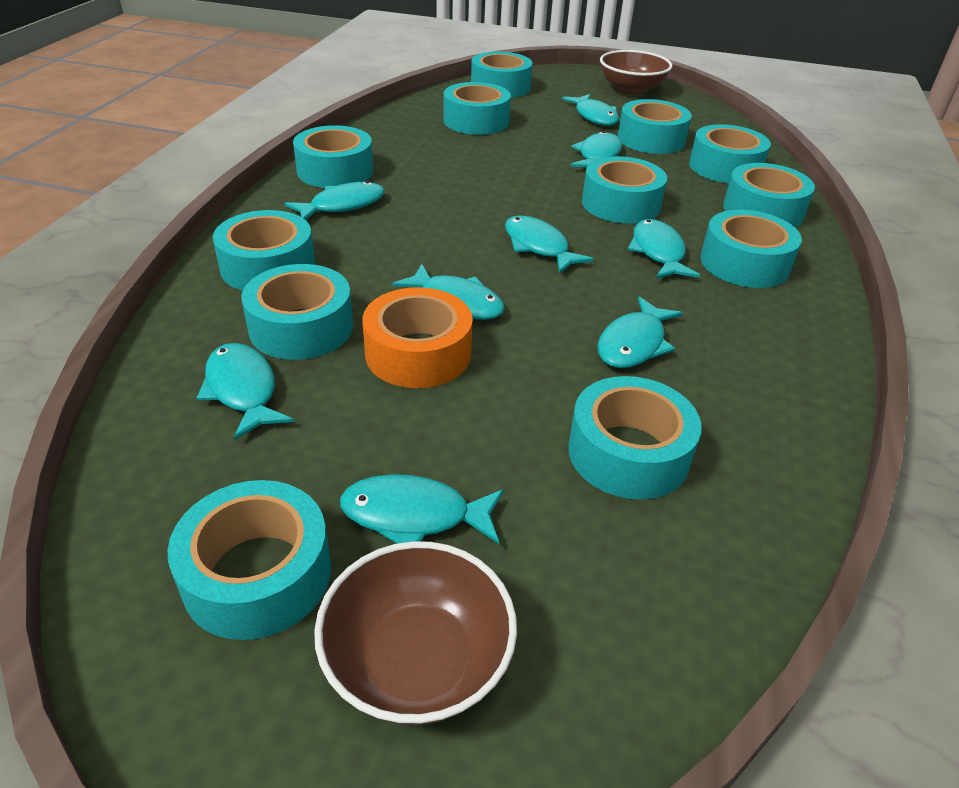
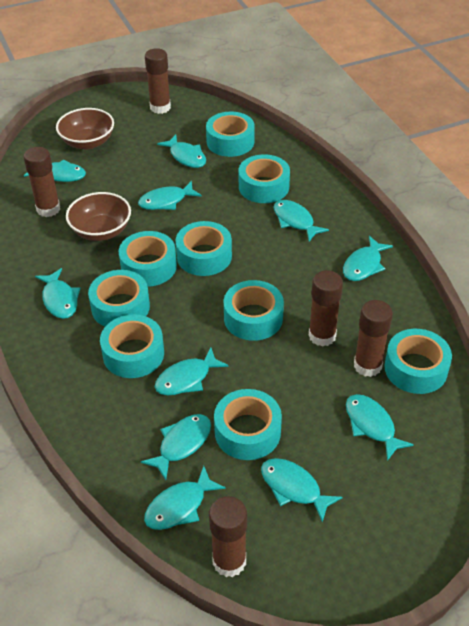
brown glue stick: 0 -> 5
orange tape: 1 -> 0
turquoise fish: 9 -> 11
turquoise tape: 12 -> 9

